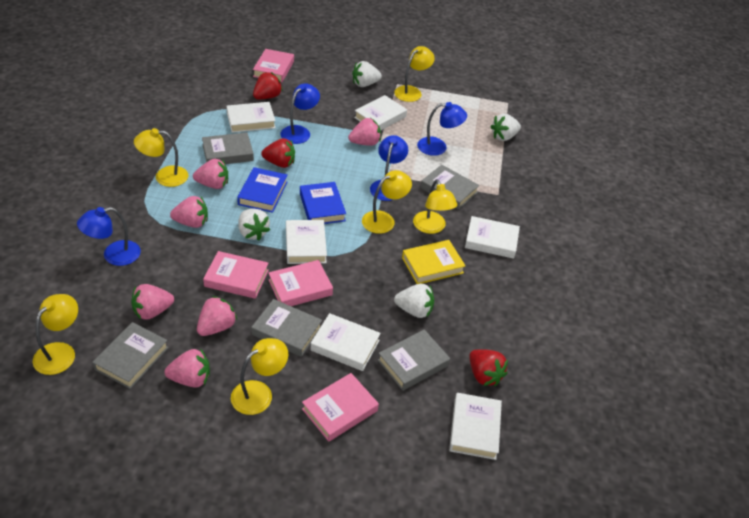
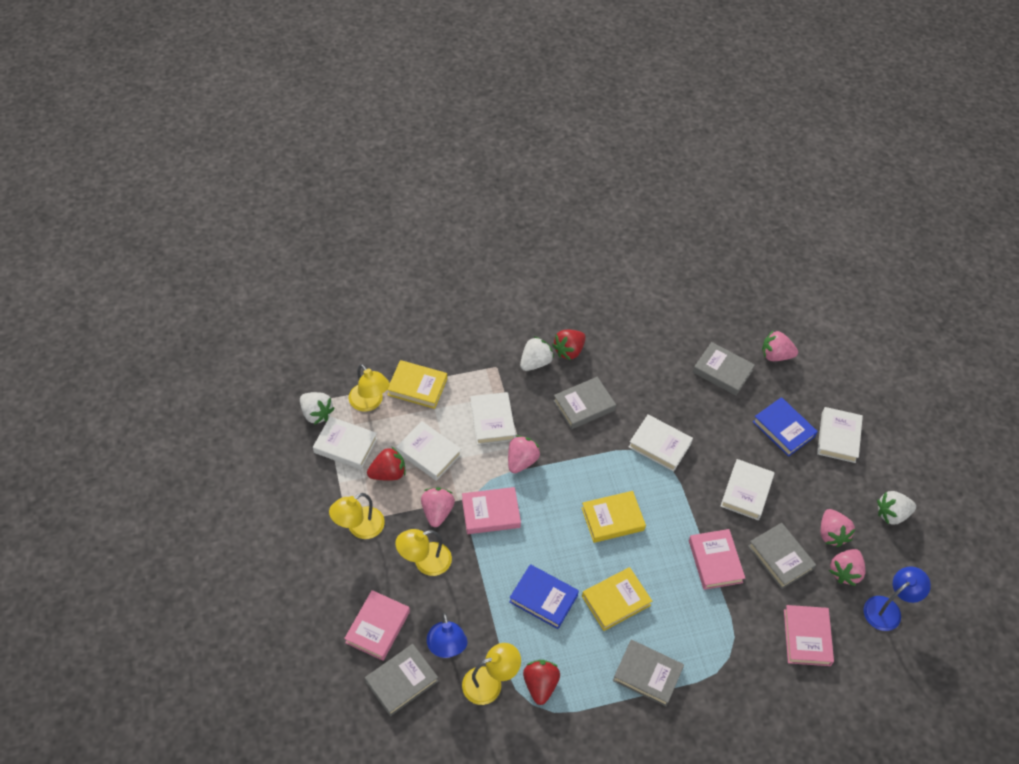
blue lamp: 4 -> 2
pink strawberry: 6 -> 5
white strawberry: 4 -> 3
yellow book: 1 -> 3
yellow lamp: 6 -> 4

